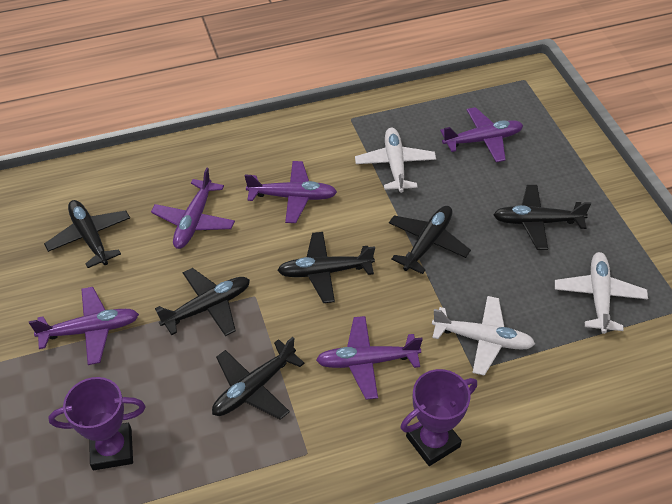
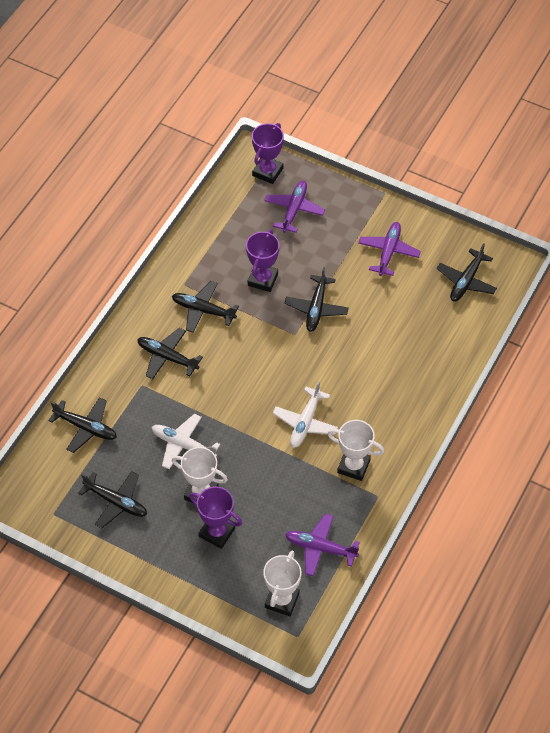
purple plane: 5 -> 3
purple trophy: 2 -> 3
white plane: 3 -> 2
white trophy: 0 -> 3

